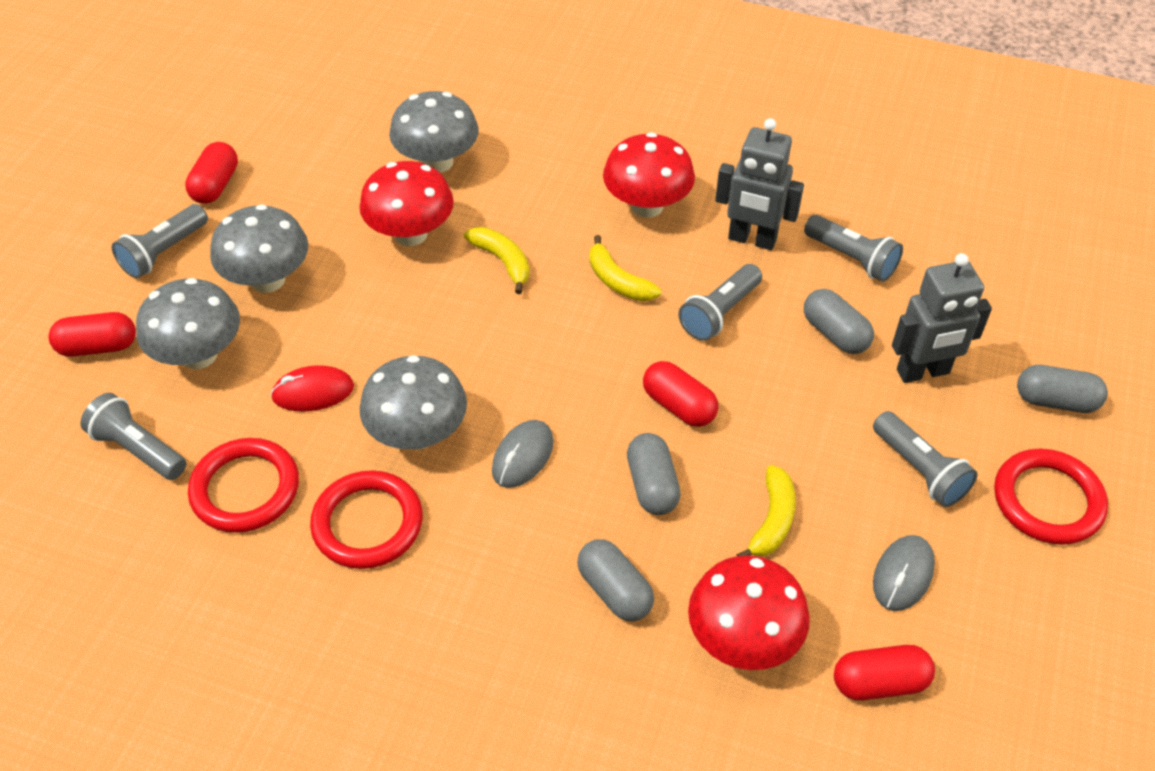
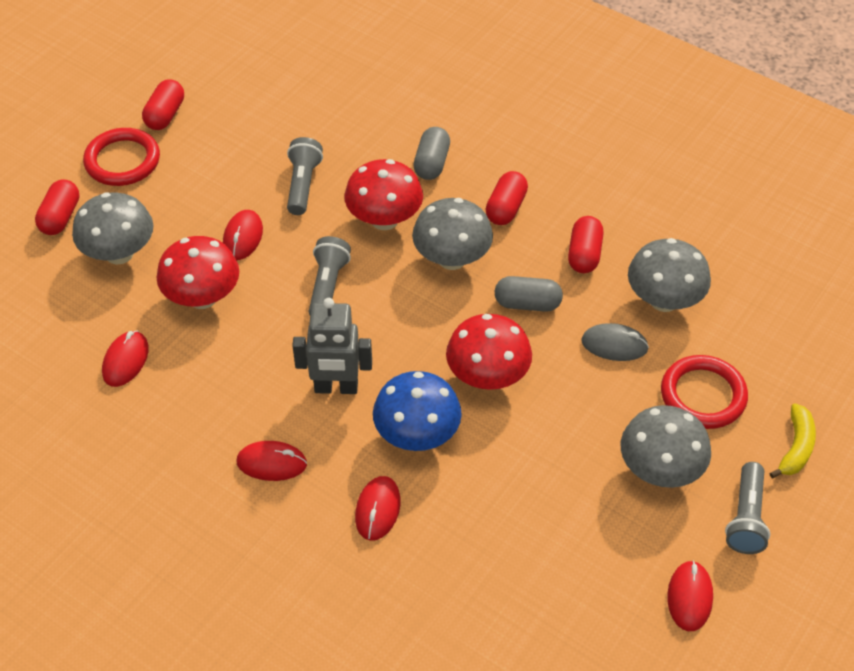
blue mushroom: 0 -> 1
grey capsule: 4 -> 2
grey flashlight: 5 -> 3
grey mouse: 2 -> 1
grey robot: 2 -> 1
red mouse: 1 -> 5
red ring: 3 -> 2
yellow banana: 3 -> 1

